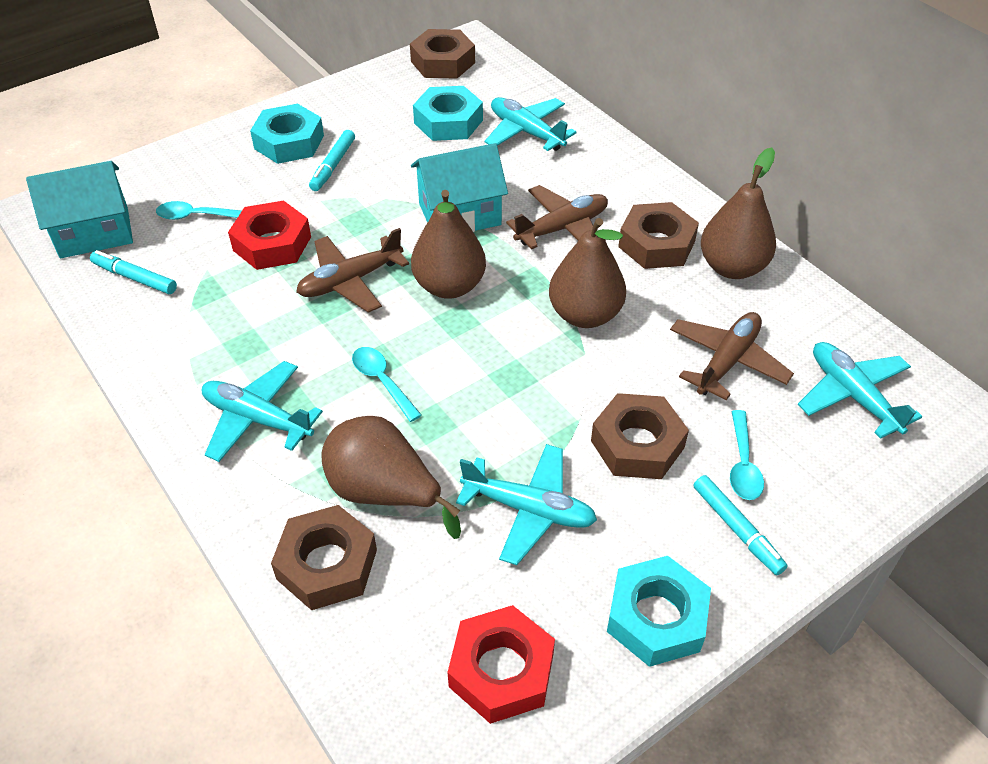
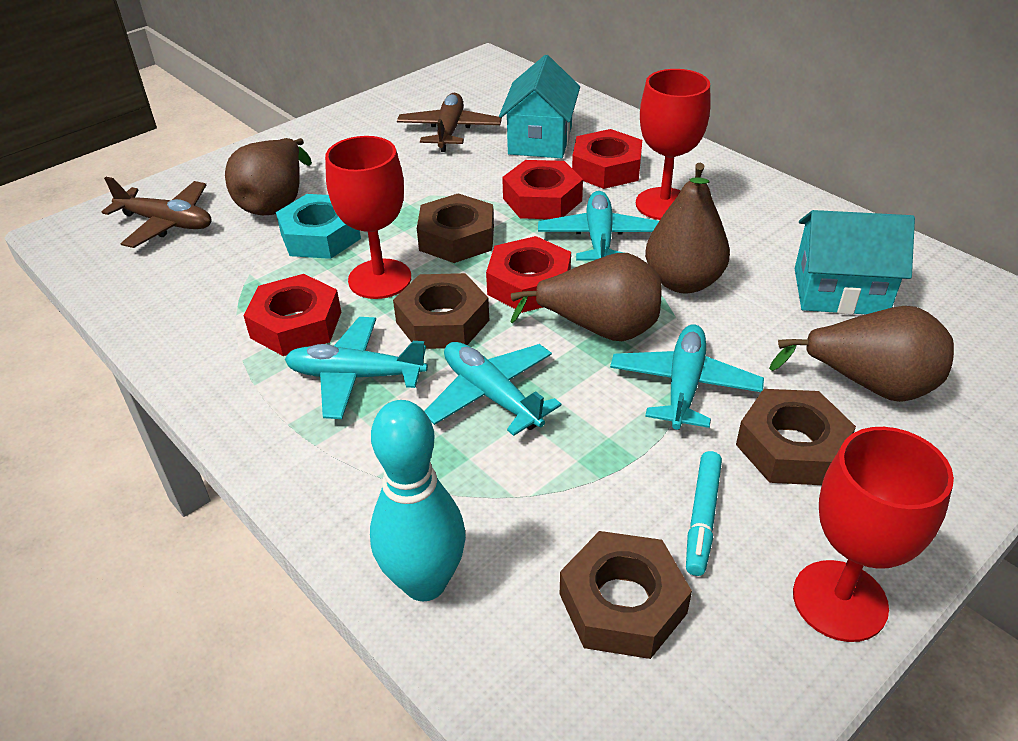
brown plane: 3 -> 2
red goblet: 0 -> 3
red nut: 2 -> 4
turquoise bowling pin: 0 -> 1
turquoise marker: 3 -> 1
turquoise nut: 3 -> 1
turquoise spoon: 3 -> 0

